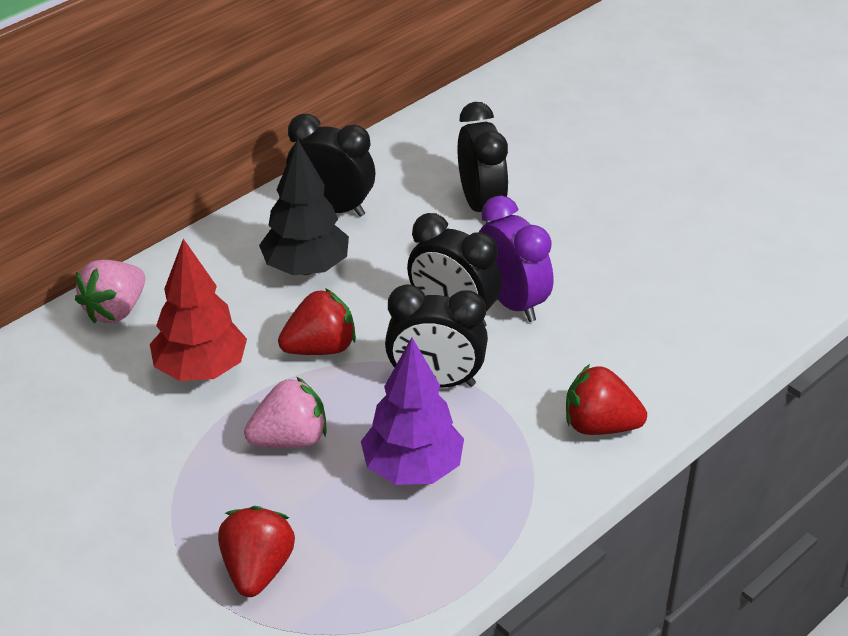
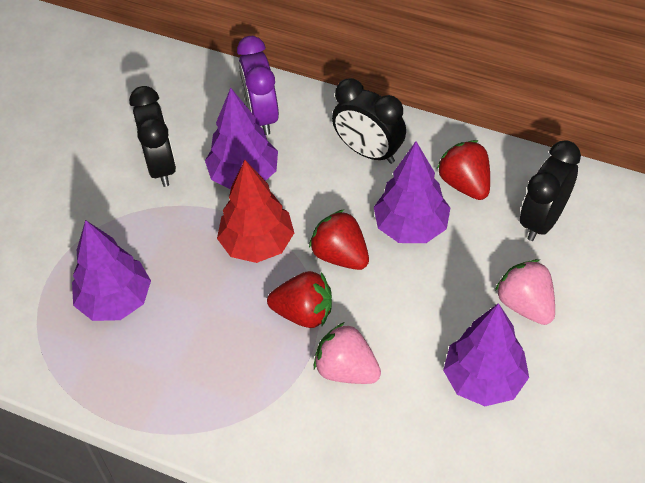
black clock: 4 -> 3
black tree: 1 -> 0
purple tree: 1 -> 4

